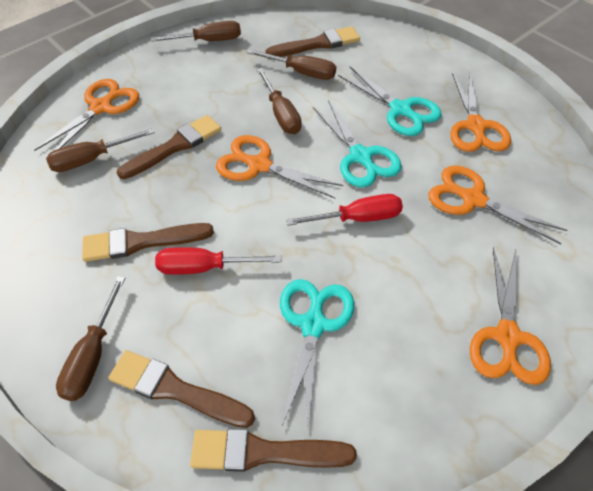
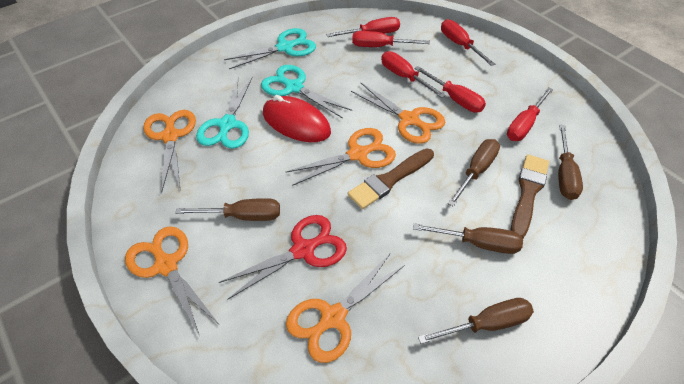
brown brush: 5 -> 2
red mouse: 0 -> 1
red scissors: 0 -> 1
red screwdriver: 2 -> 6

